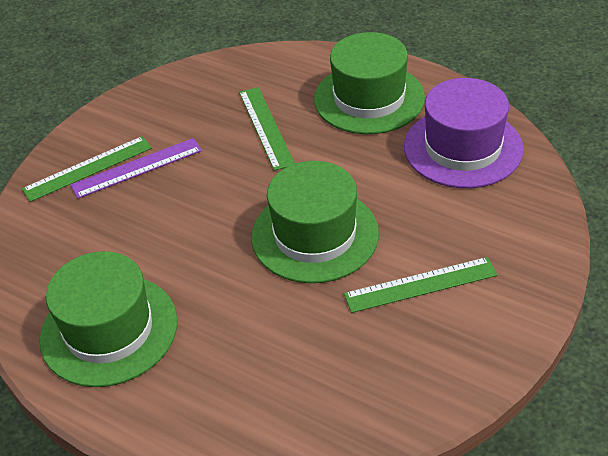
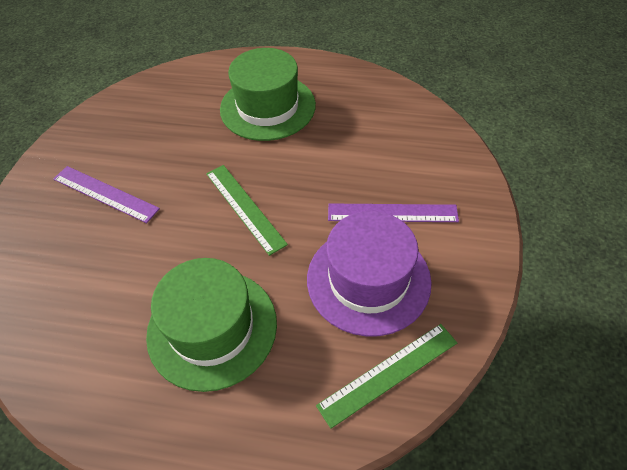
green hat: 3 -> 2
green ruler: 3 -> 2
purple ruler: 1 -> 2

